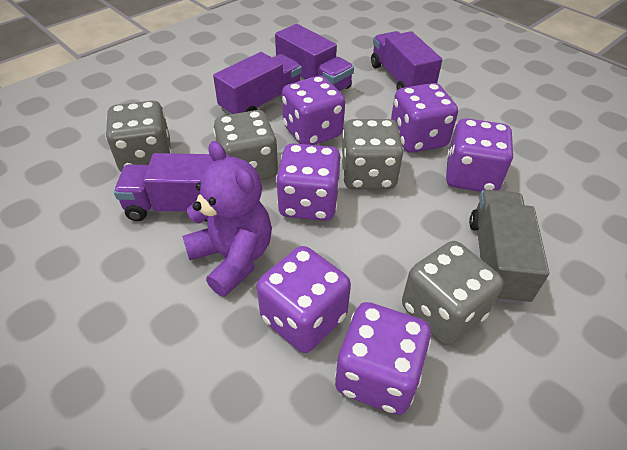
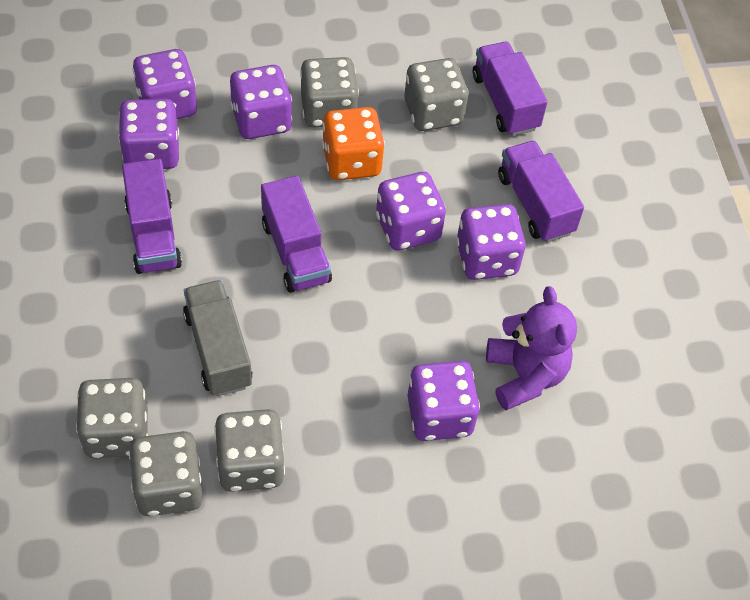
grey dice: 4 -> 5
orange dice: 0 -> 1

